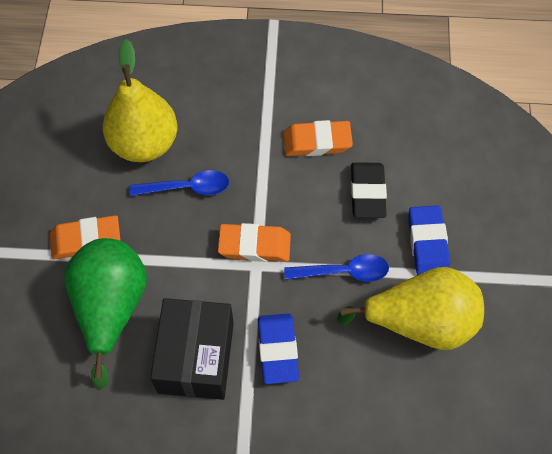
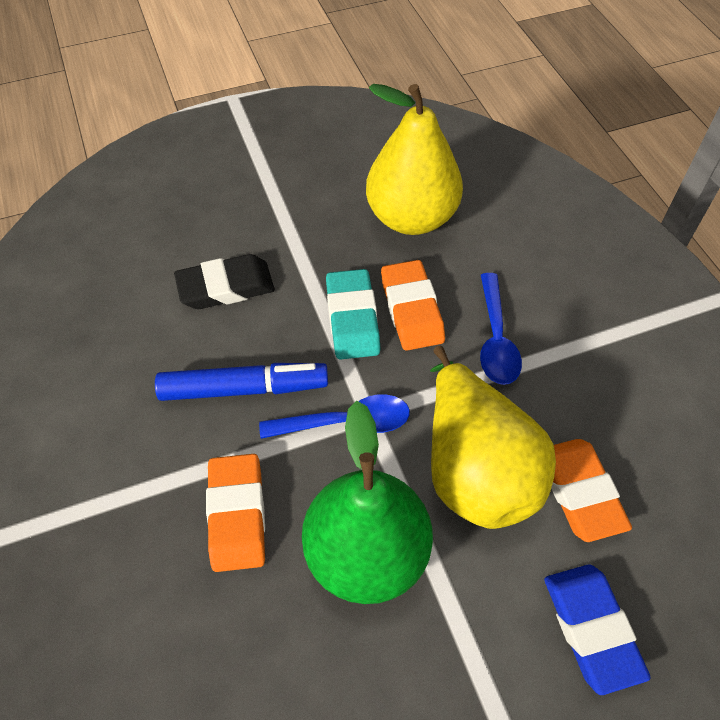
black box: 1 -> 0
blue eraser: 2 -> 1
blue marker: 0 -> 1
turquoise eraser: 0 -> 1

